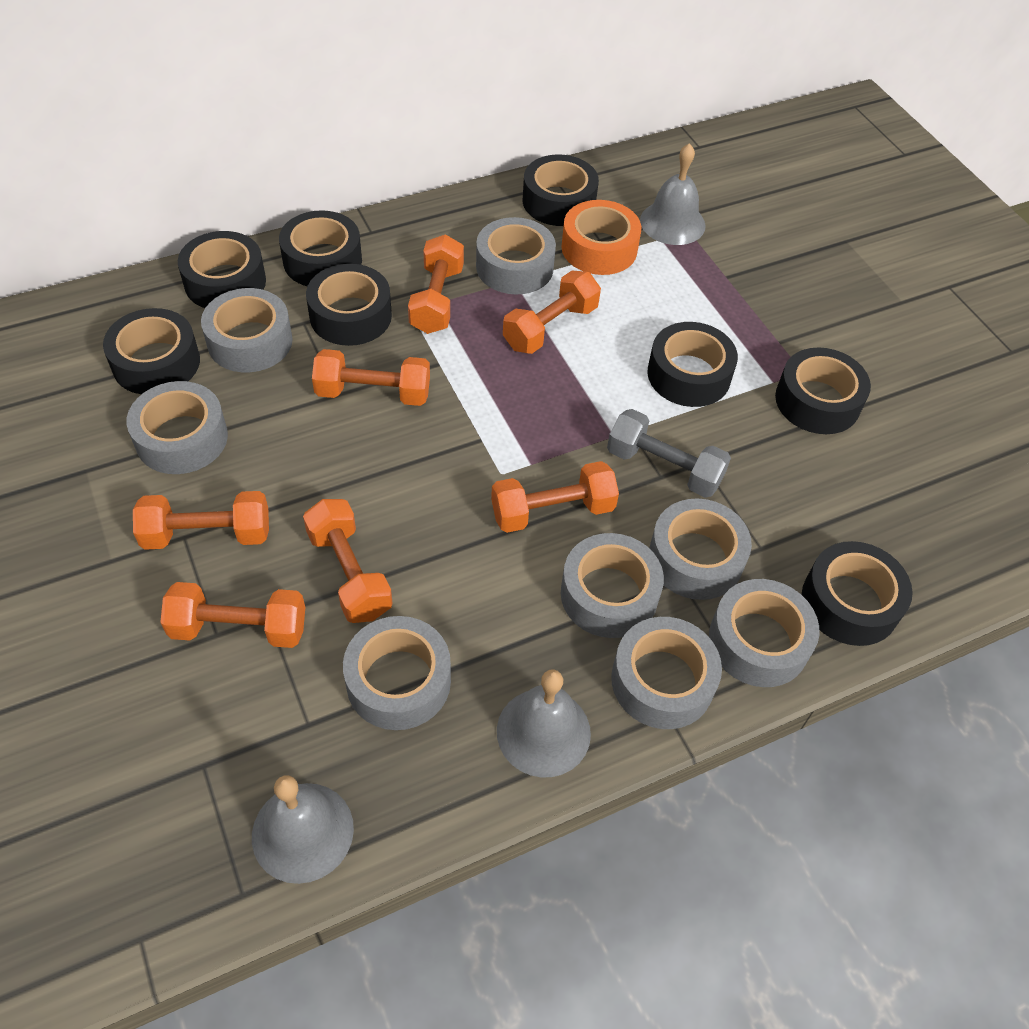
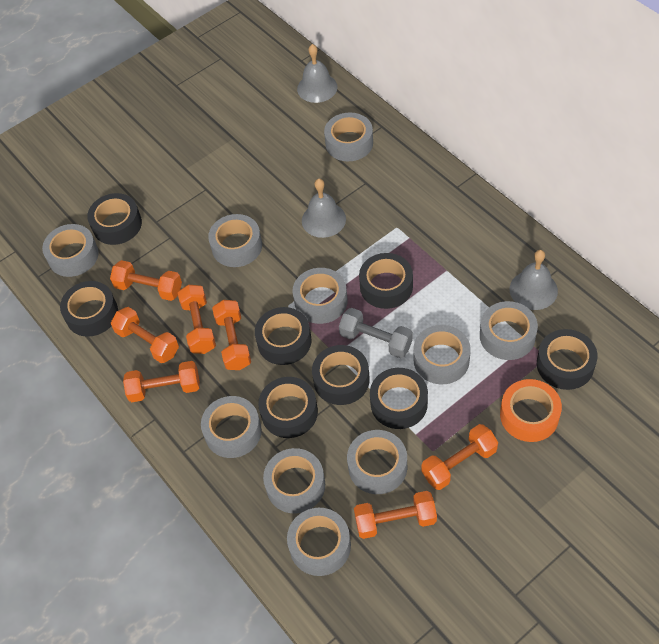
grey tape: 8 -> 10

